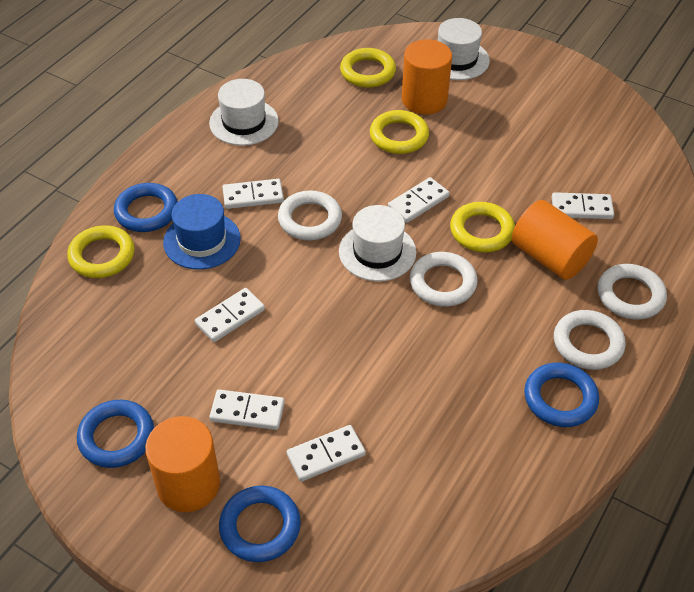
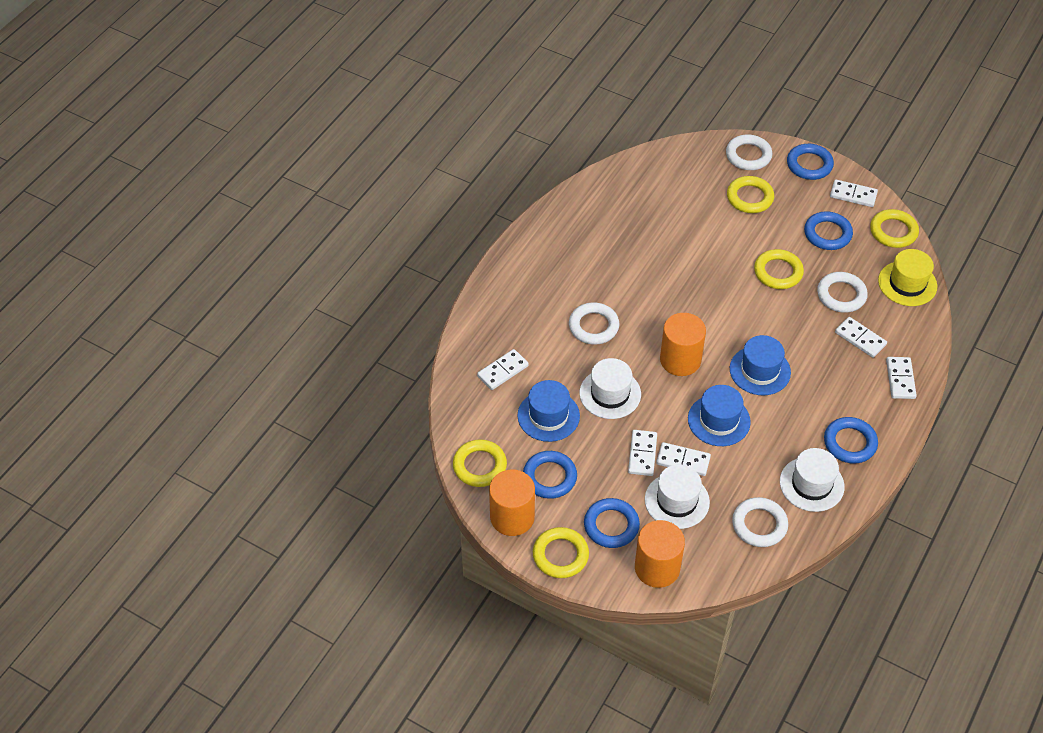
blue hat: 1 -> 3
blue ring: 4 -> 5
yellow hat: 0 -> 1
yellow ring: 4 -> 5

